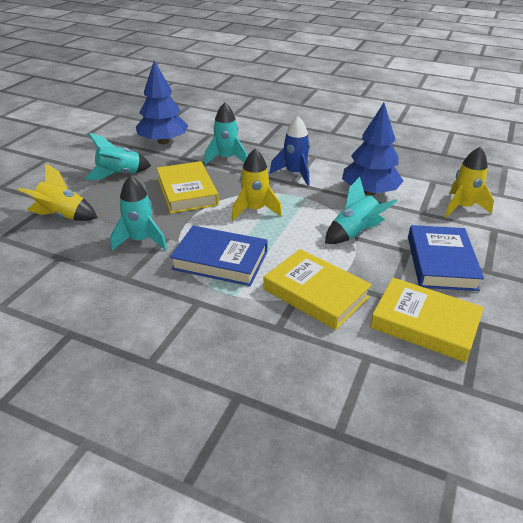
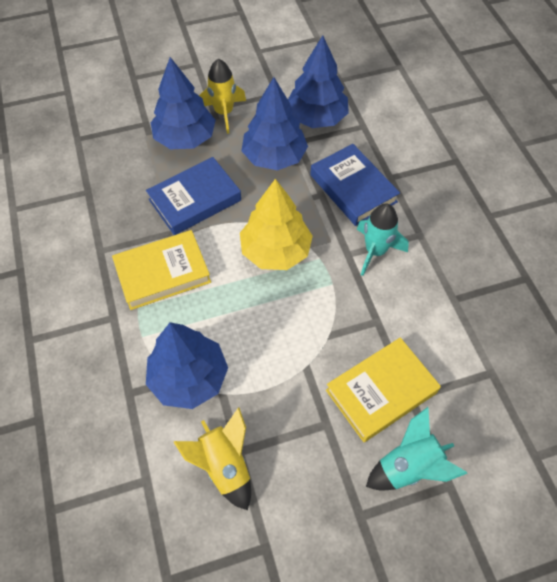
blue rocket: 1 -> 0
blue tree: 2 -> 4
turquoise rocket: 4 -> 2
yellow book: 3 -> 2
yellow rocket: 3 -> 2
yellow tree: 0 -> 1

